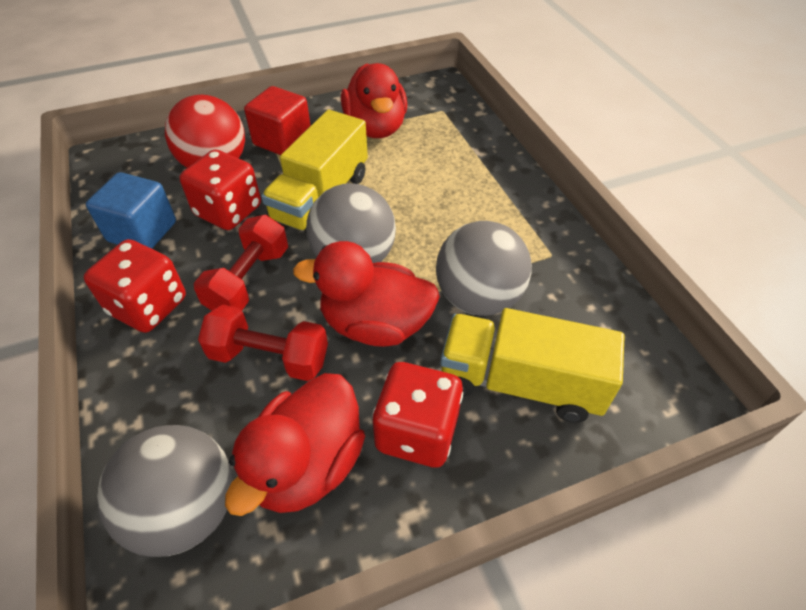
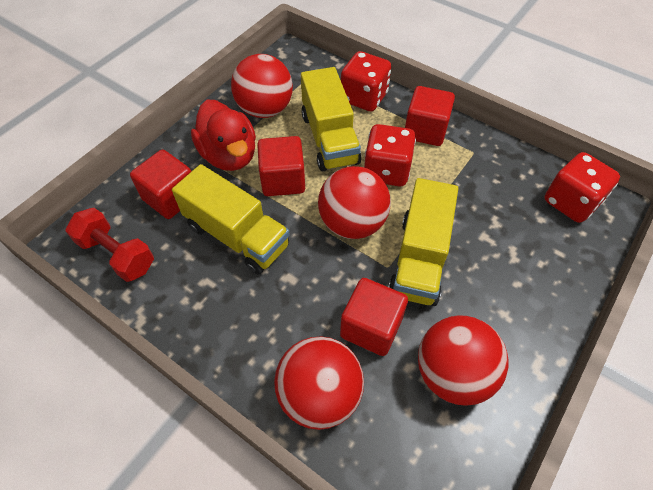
blue cube: 1 -> 0
grey ball: 3 -> 0
red ball: 1 -> 4
red cube: 1 -> 4
red duck: 3 -> 1
red dumbbell: 2 -> 1
yellow truck: 2 -> 3

